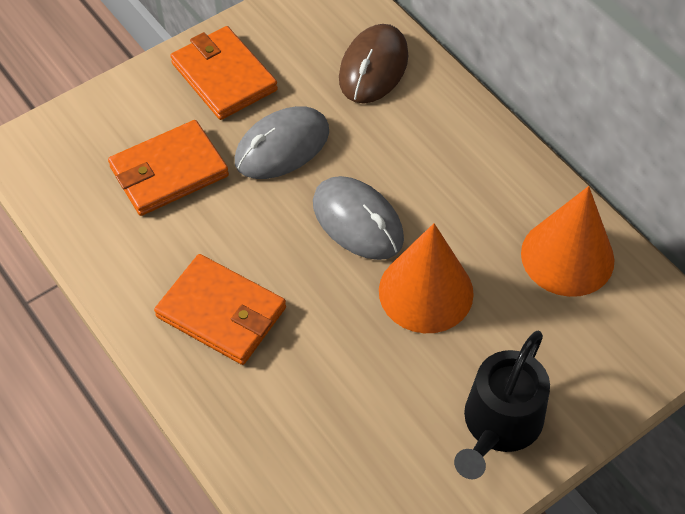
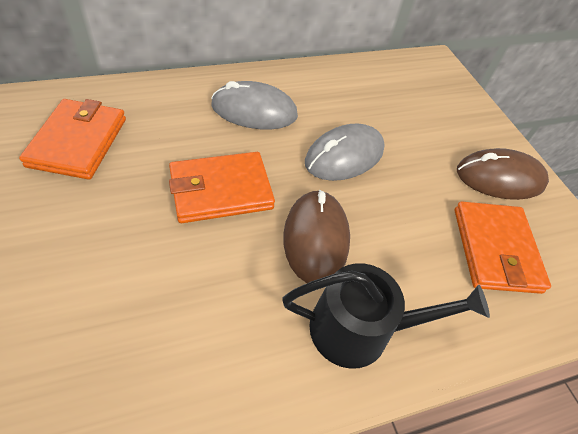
brown mouse: 1 -> 2
orange cone: 2 -> 0

